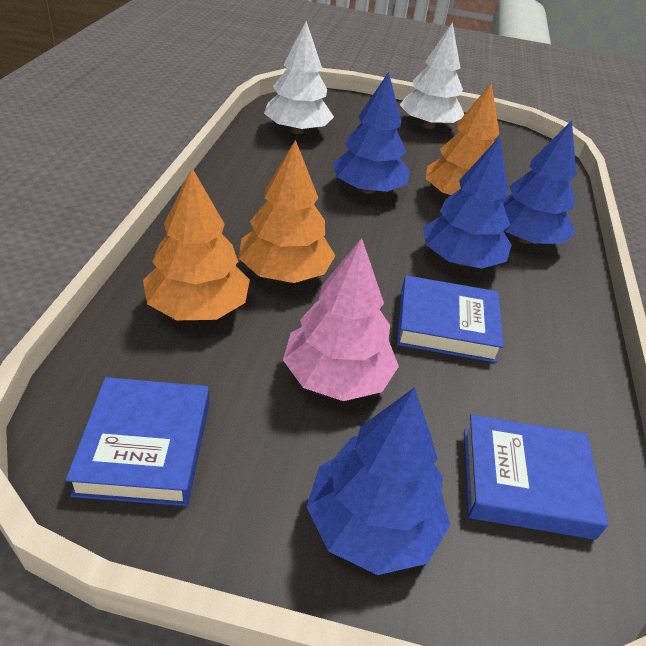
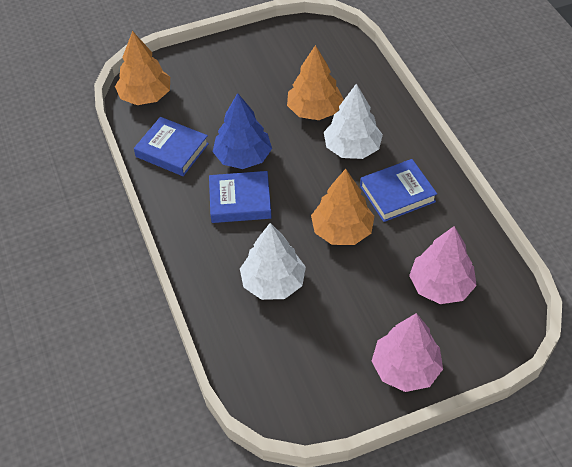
blue tree: 4 -> 1
pink tree: 1 -> 2

